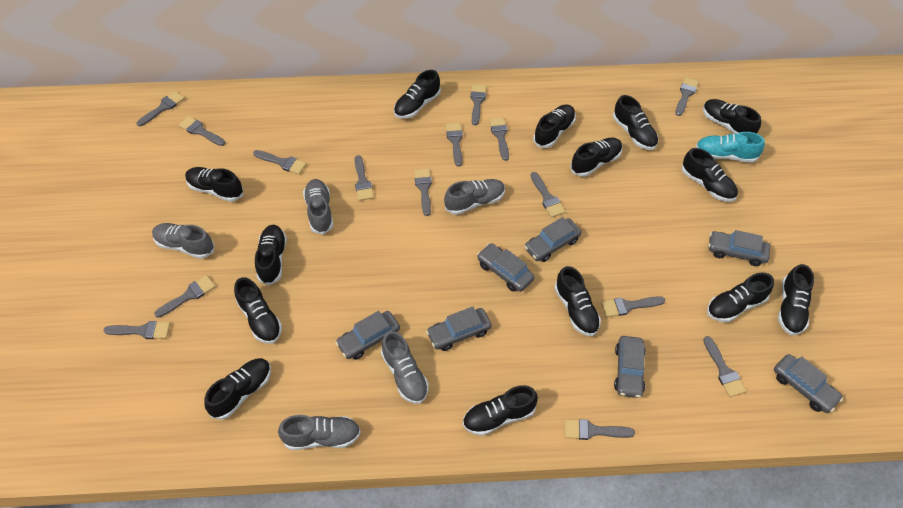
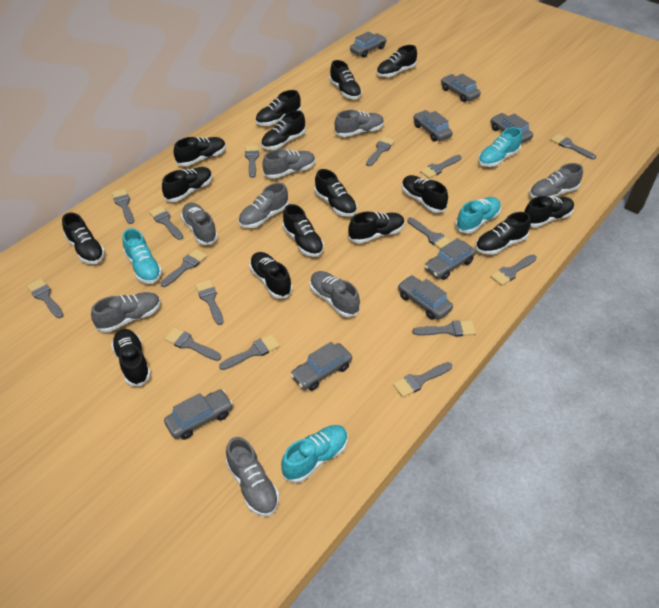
black shoe: 14 -> 15
grey car: 7 -> 8
grey shoe: 5 -> 8
turquoise shoe: 1 -> 4

